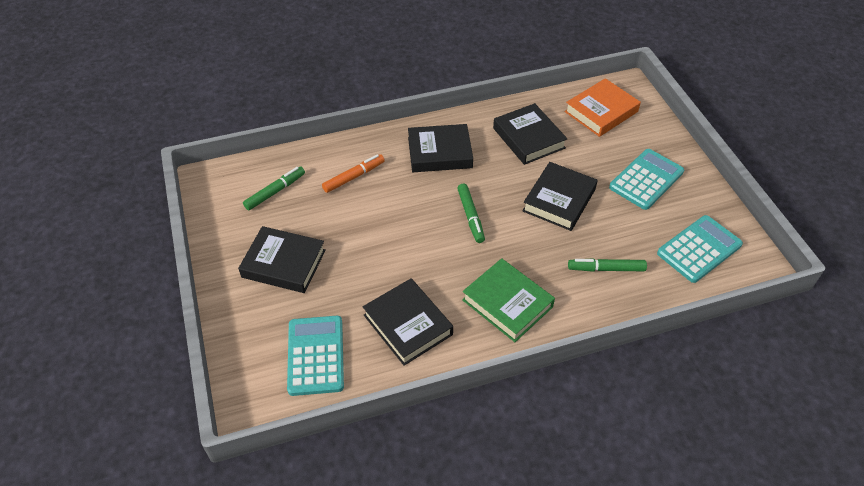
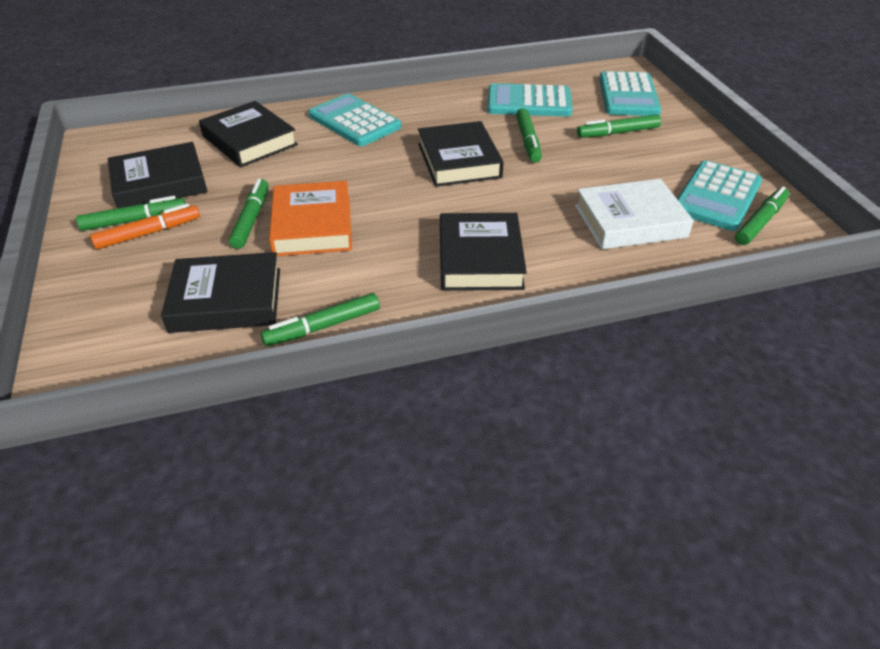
green book: 1 -> 0
green marker: 3 -> 6
turquoise calculator: 3 -> 4
white book: 0 -> 1

